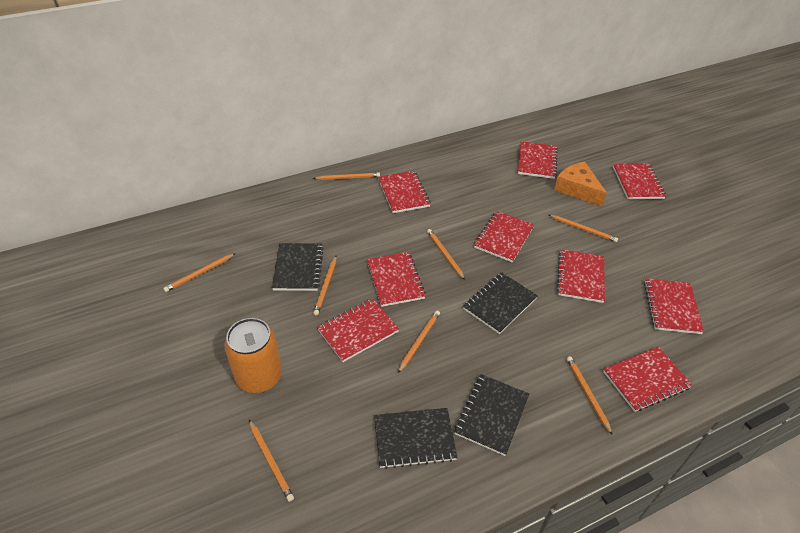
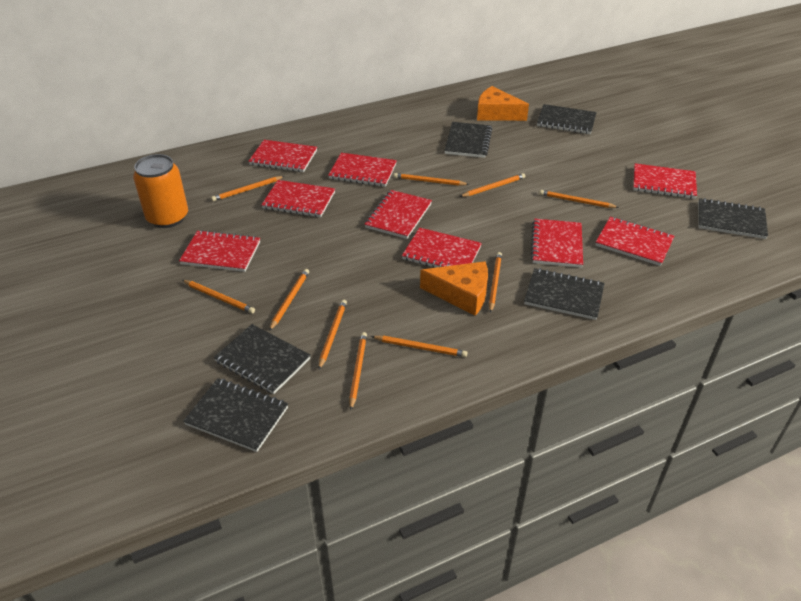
black notebook: 4 -> 6
orange cheese: 1 -> 2
orange pencil: 8 -> 10

